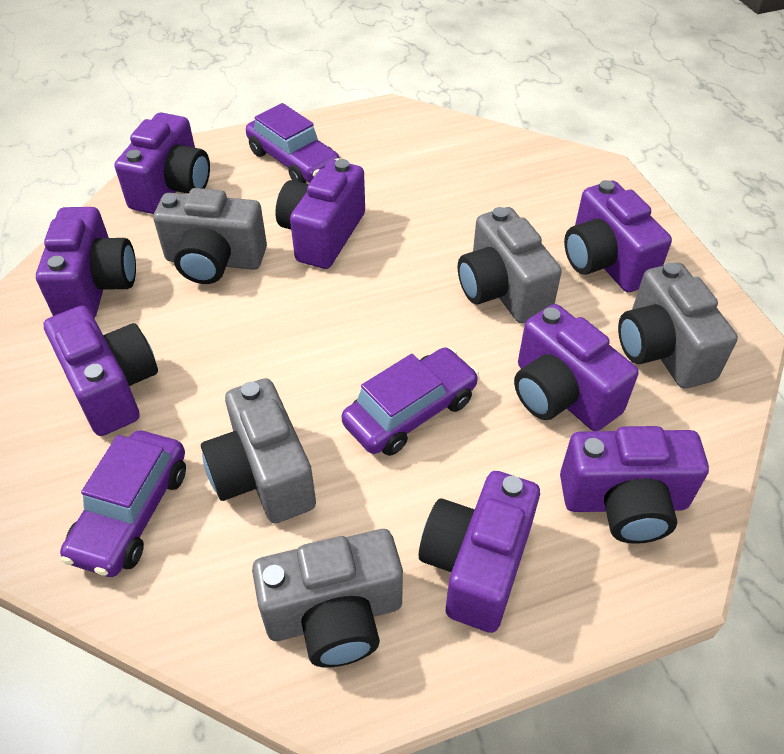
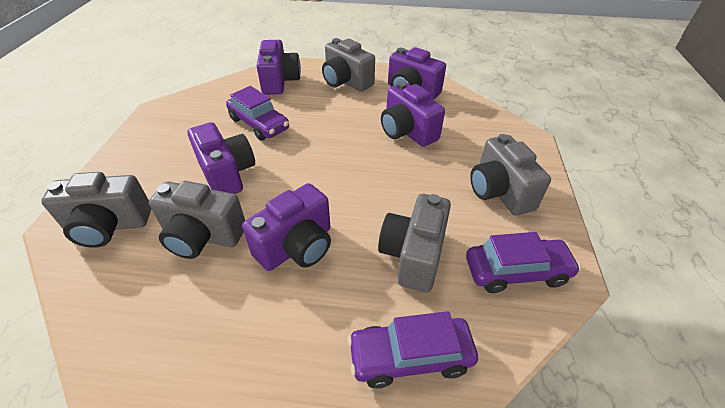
purple camera: 8 -> 5

